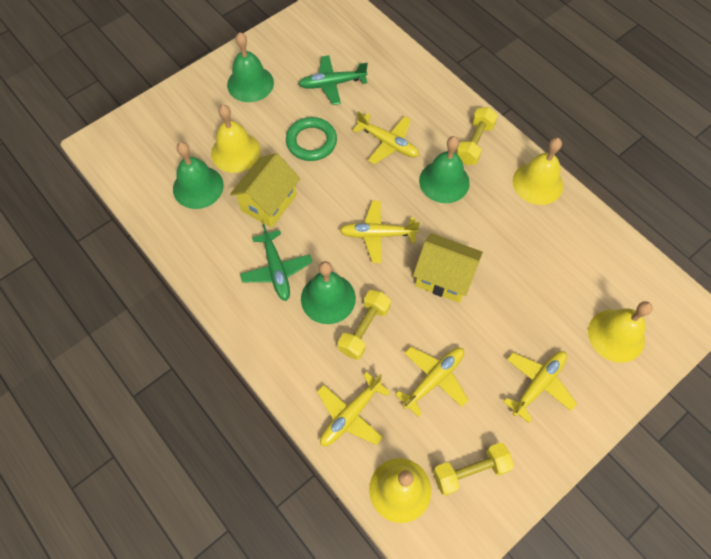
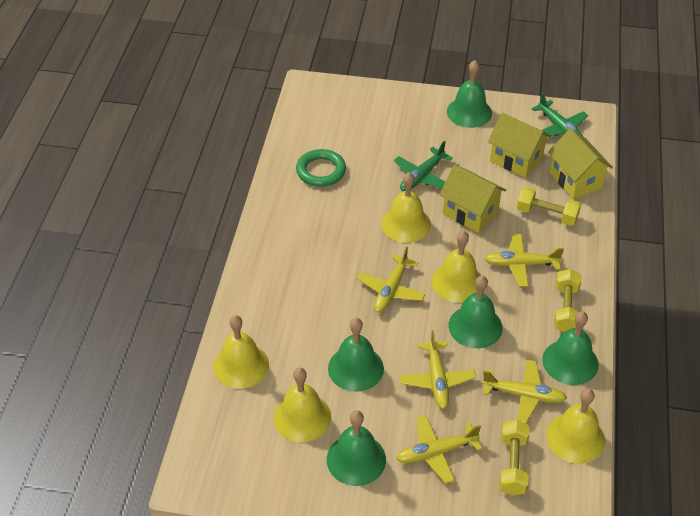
green bell: 4 -> 5
yellow bell: 4 -> 5
yellow house: 2 -> 3

